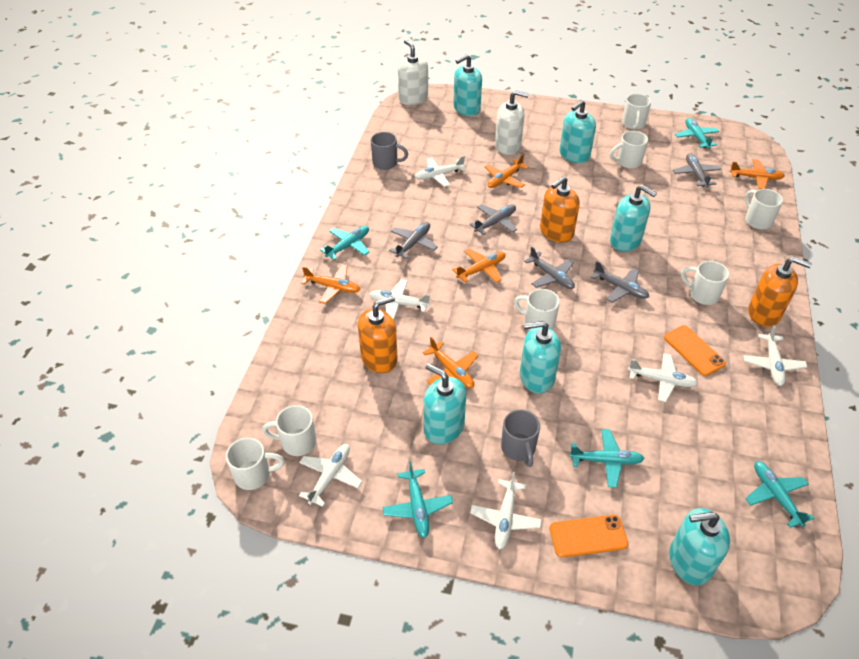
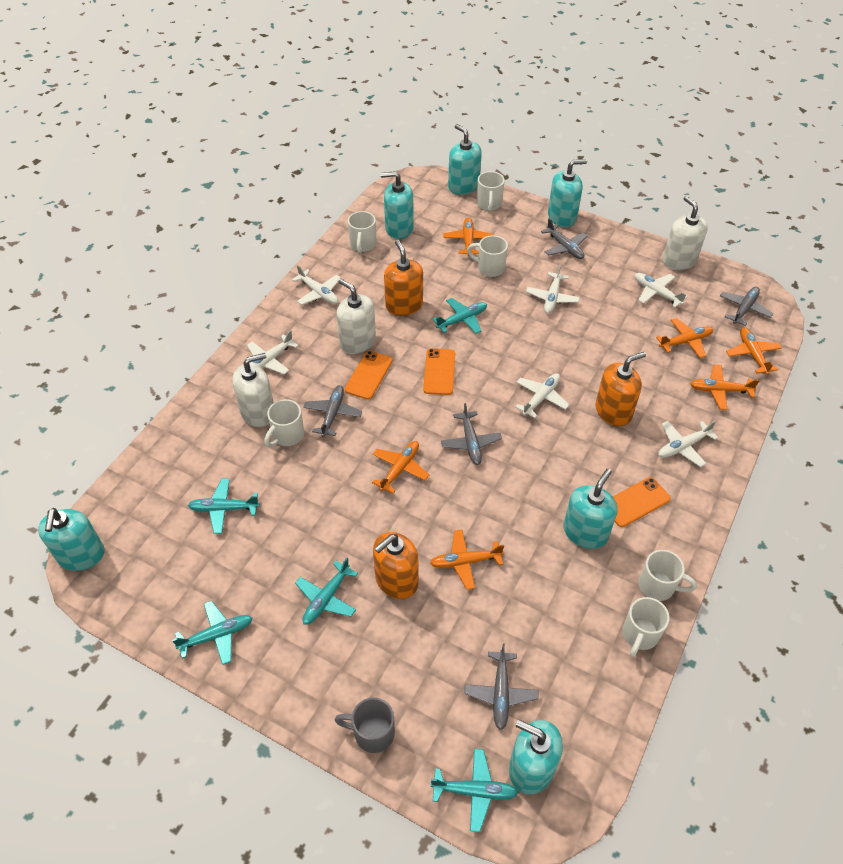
grey mug: 2 -> 1
orange phone: 2 -> 3
orange plane: 5 -> 6
white mug: 7 -> 6
white soap dispenser: 2 -> 3

